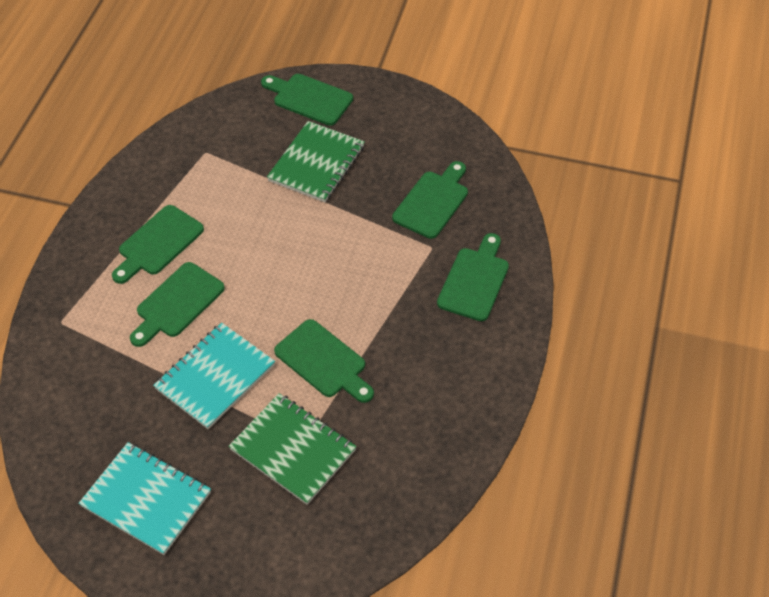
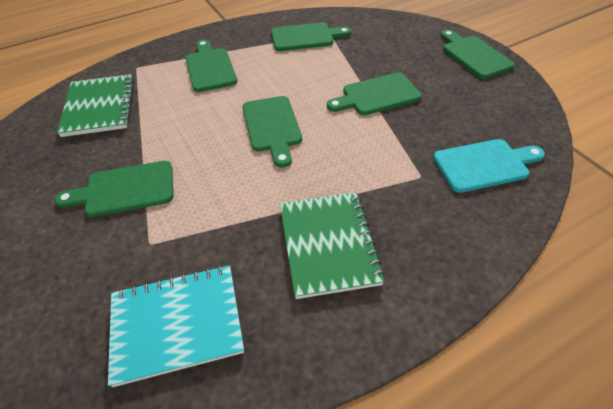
turquoise cutting board: 0 -> 1
turquoise notebook: 2 -> 1

